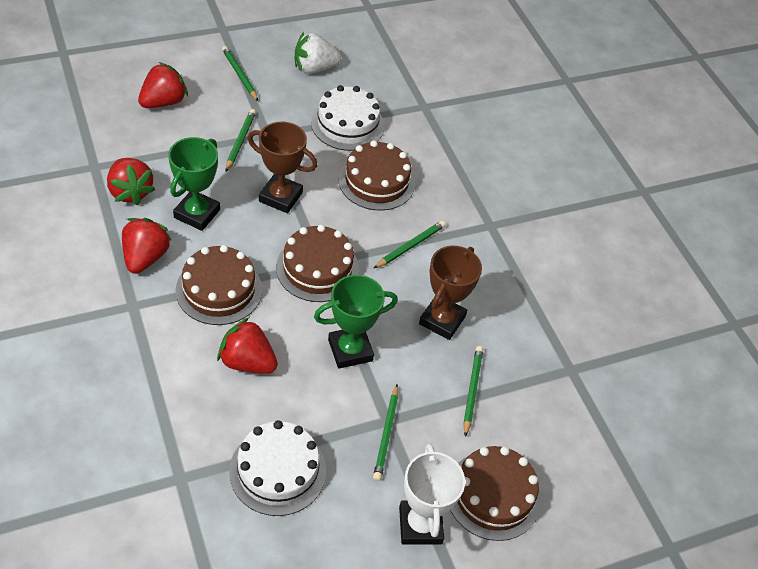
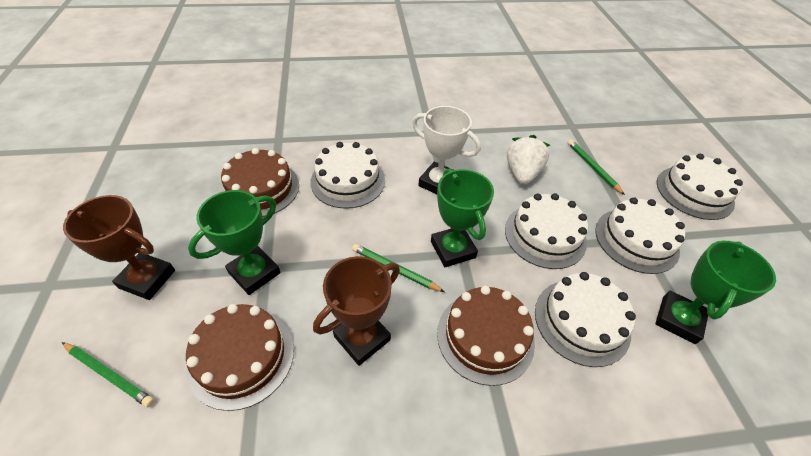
brown cake: 4 -> 3
green pencil: 5 -> 3
green trophy: 2 -> 3
red strawberry: 4 -> 0
white cake: 2 -> 5

